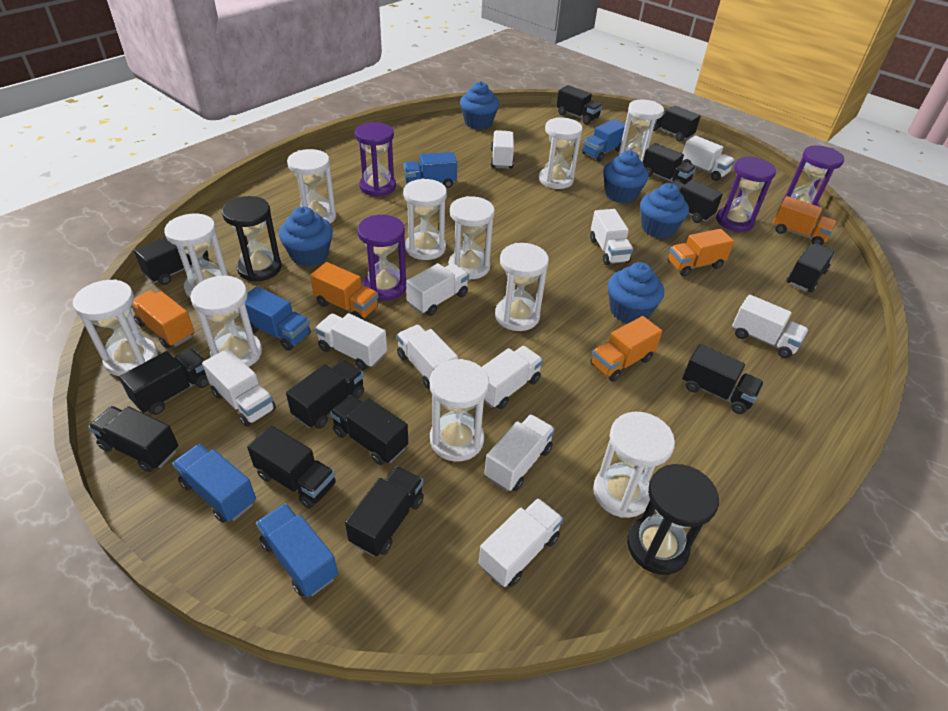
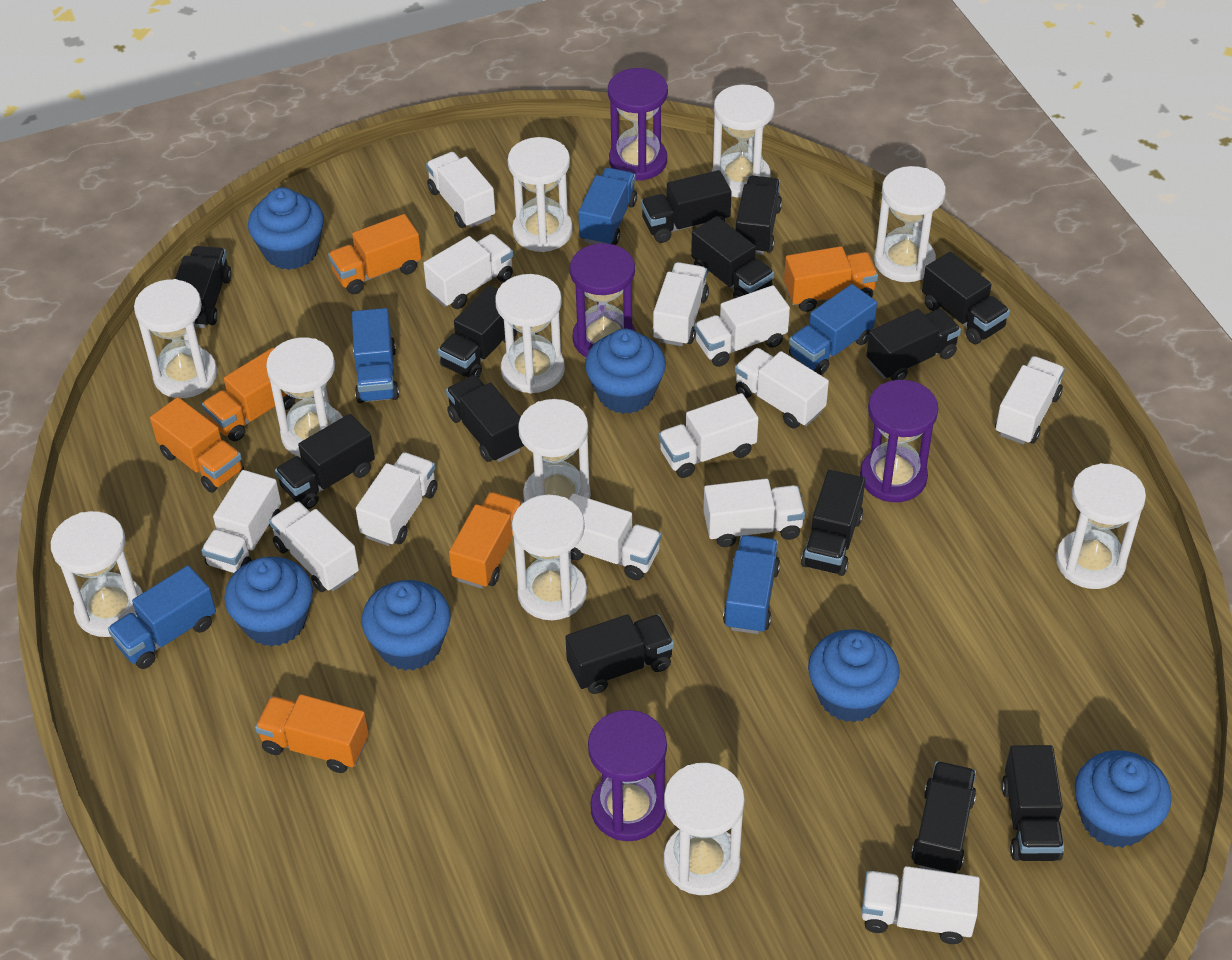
black hourglass: 2 -> 0
blue cupcake: 5 -> 6
orange truck: 5 -> 6
white truck: 11 -> 13

